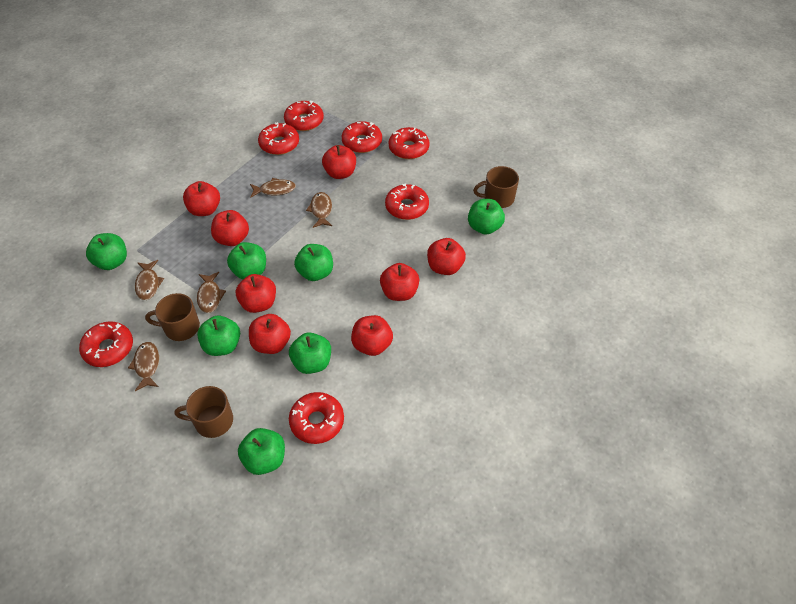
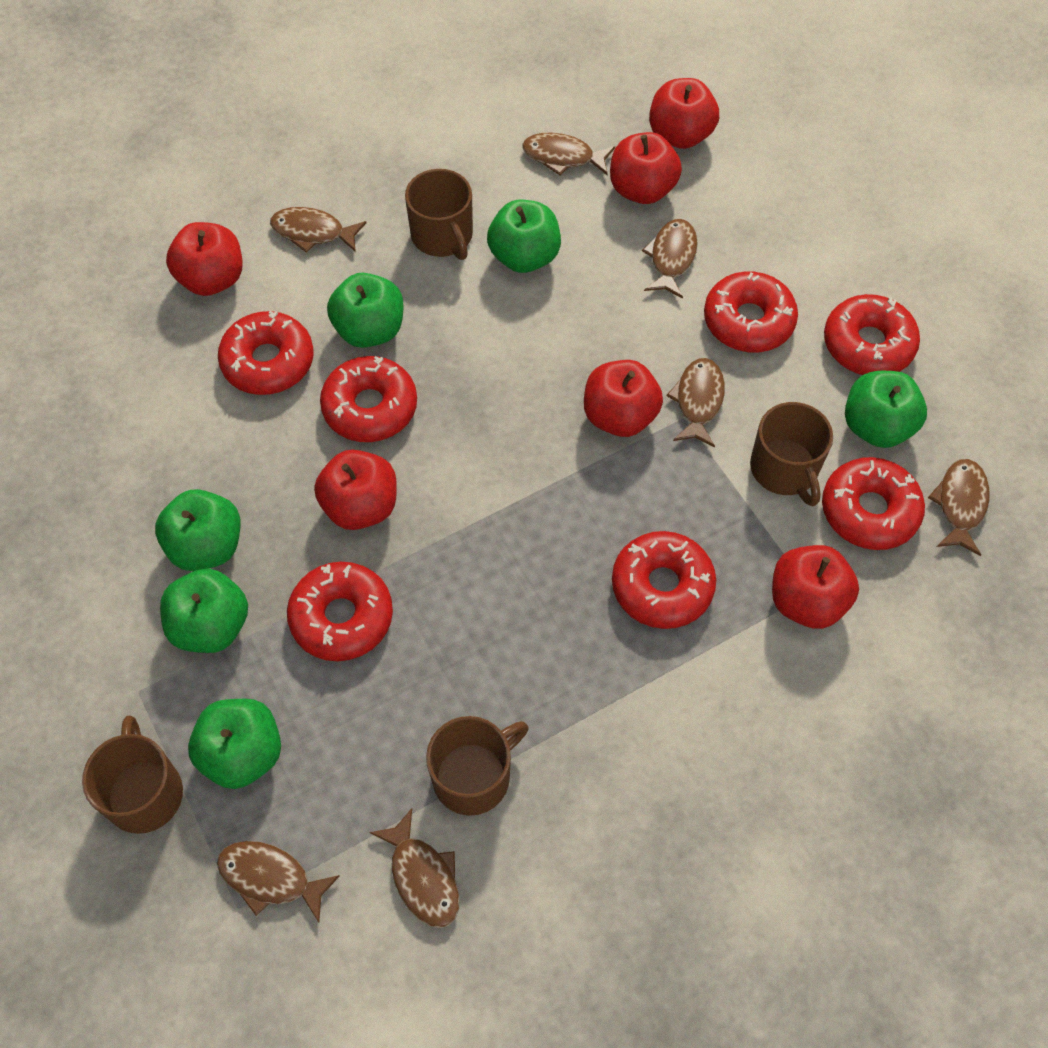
brown fish: 5 -> 7
brown mug: 3 -> 4
green apple: 7 -> 6
red apple: 8 -> 6

